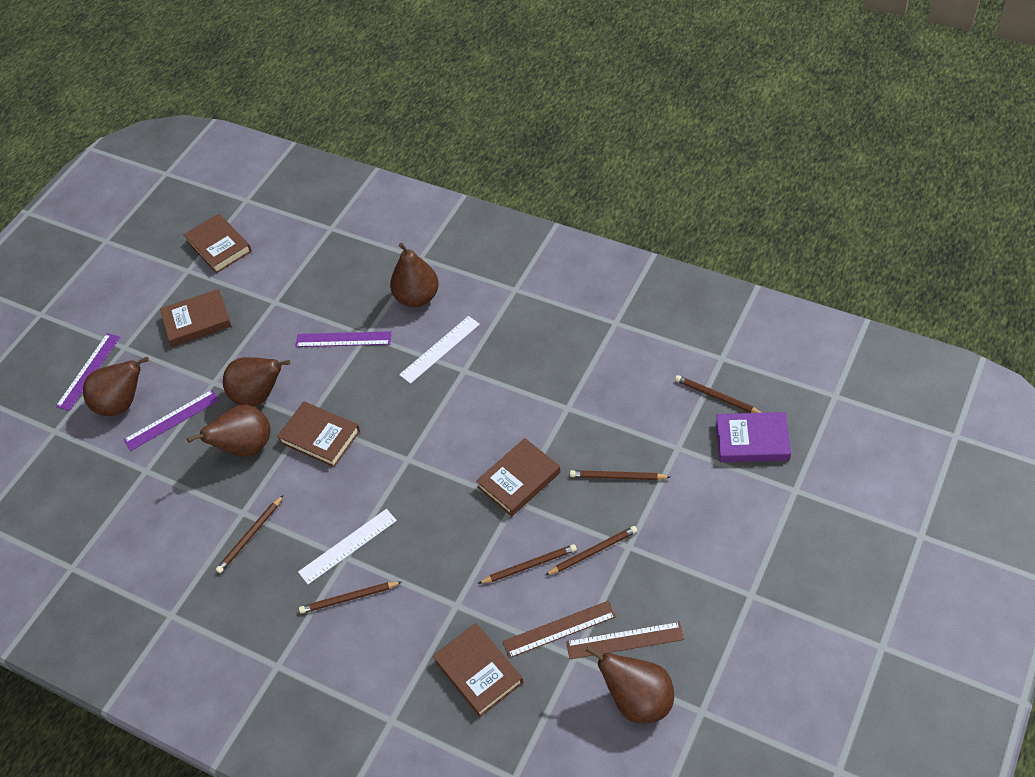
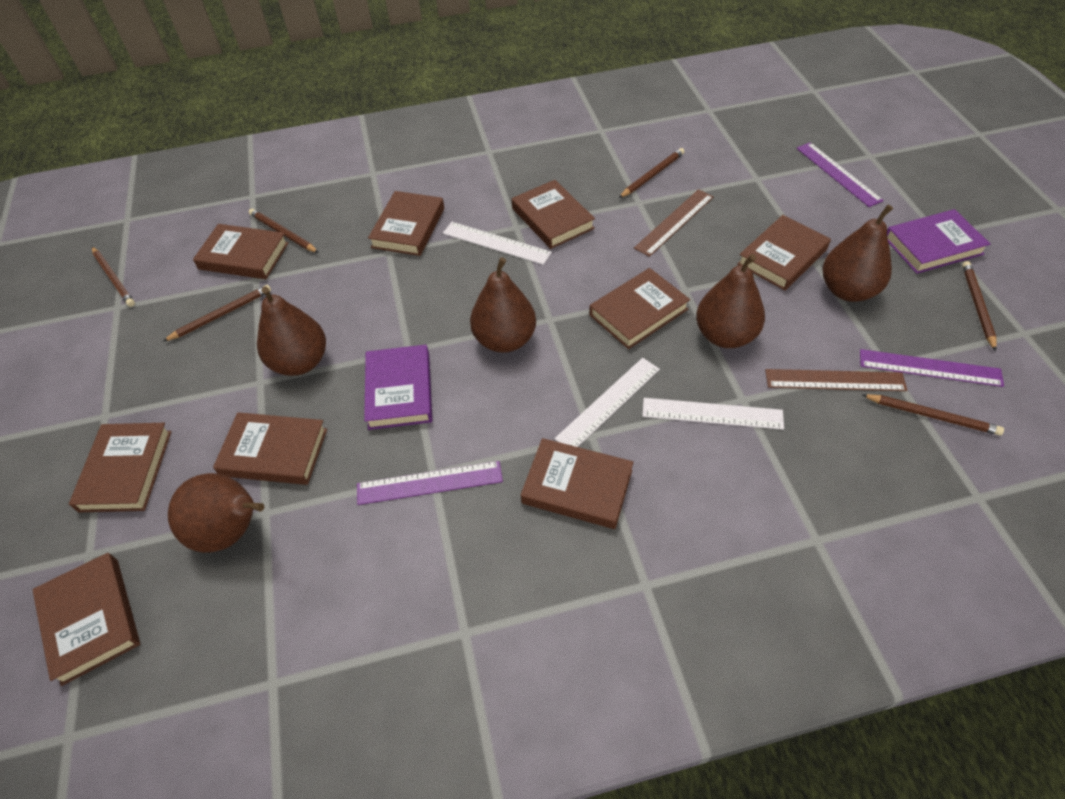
brown book: 5 -> 9
purple book: 1 -> 2
white ruler: 2 -> 3

